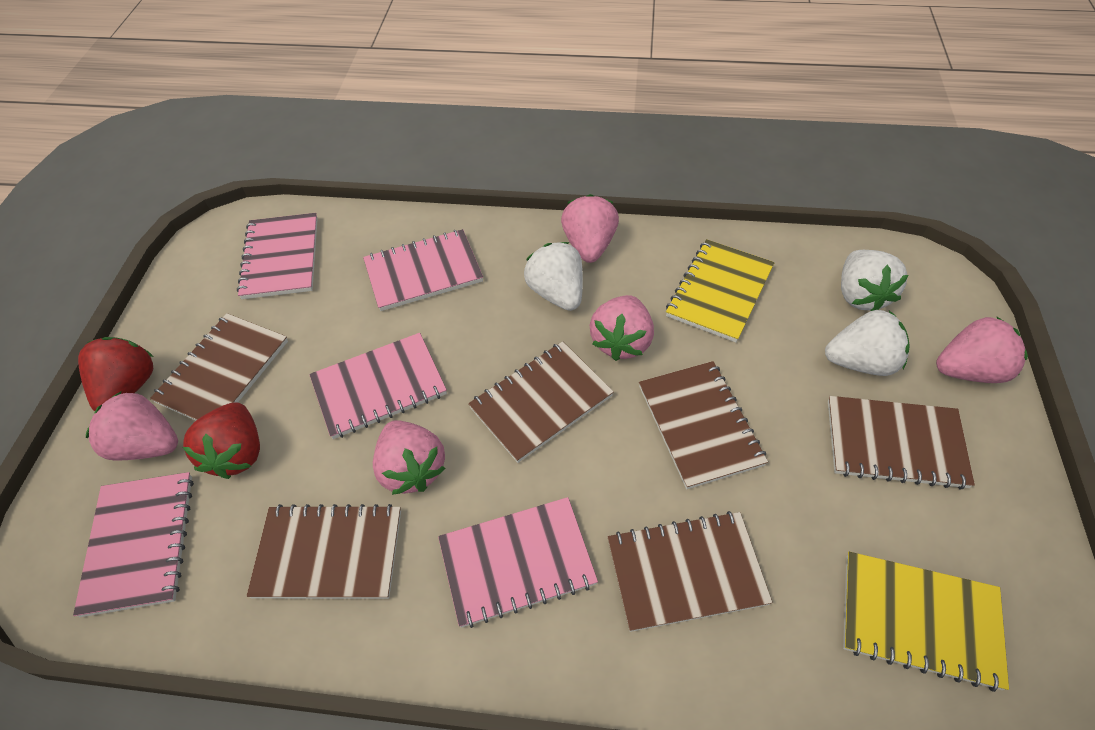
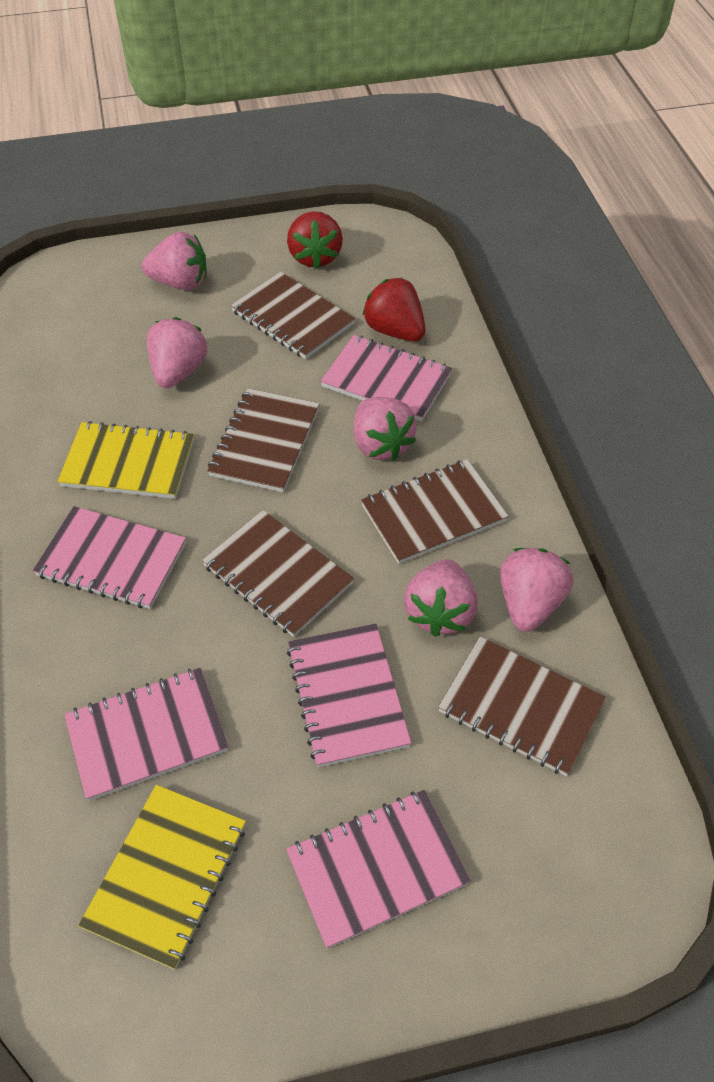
brown notebook: 6 -> 5
white strawberry: 3 -> 0

